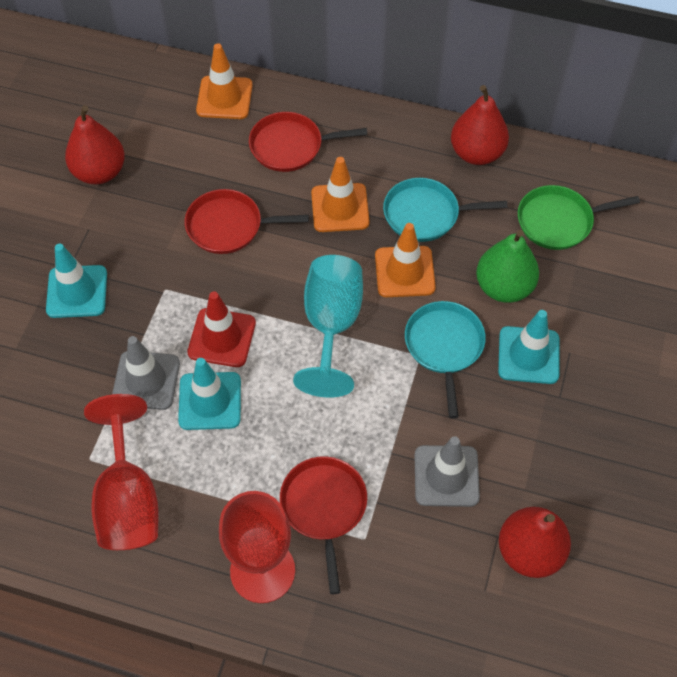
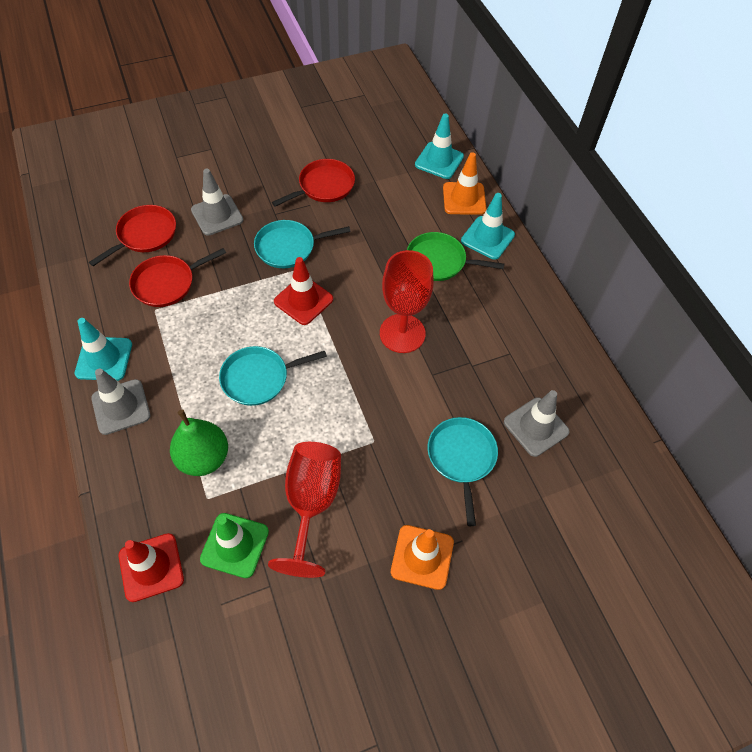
green traffic cone: 0 -> 1
grey traffic cone: 2 -> 3
orange traffic cone: 3 -> 2
red pear: 3 -> 0
red traffic cone: 1 -> 2
turquoise goblet: 1 -> 0
turquoise pan: 2 -> 3

